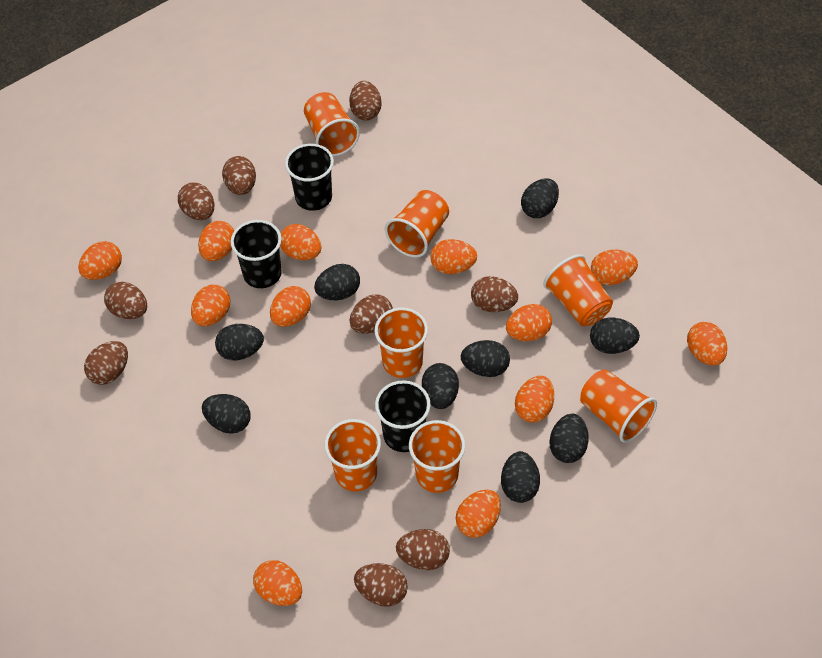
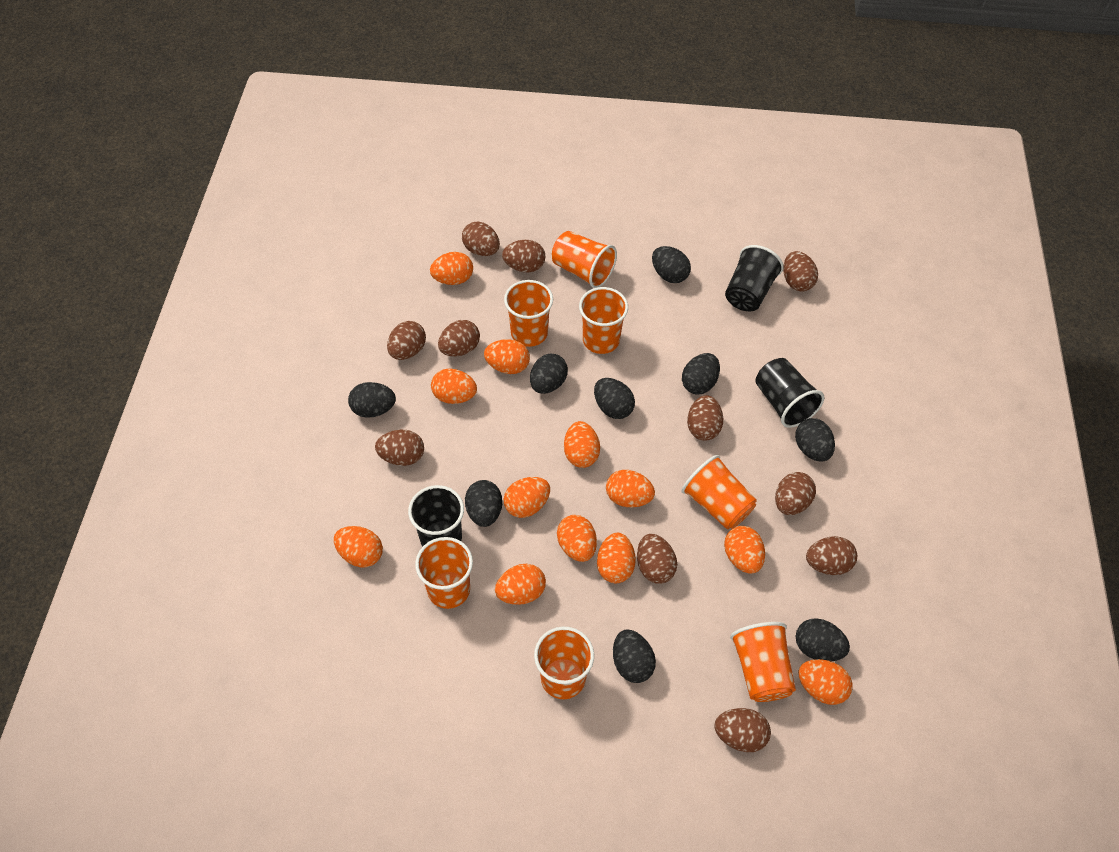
brown egg: 9 -> 11

